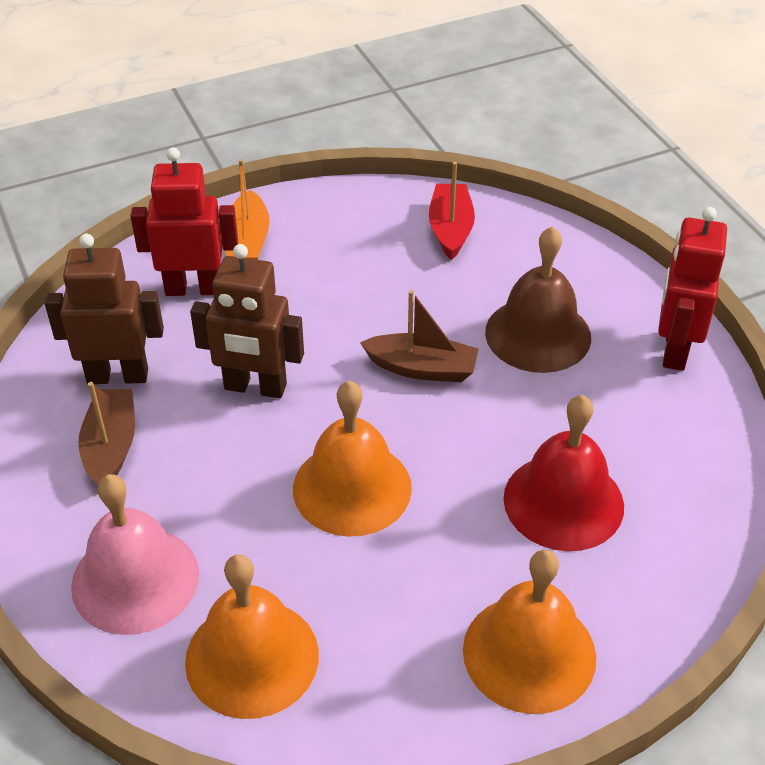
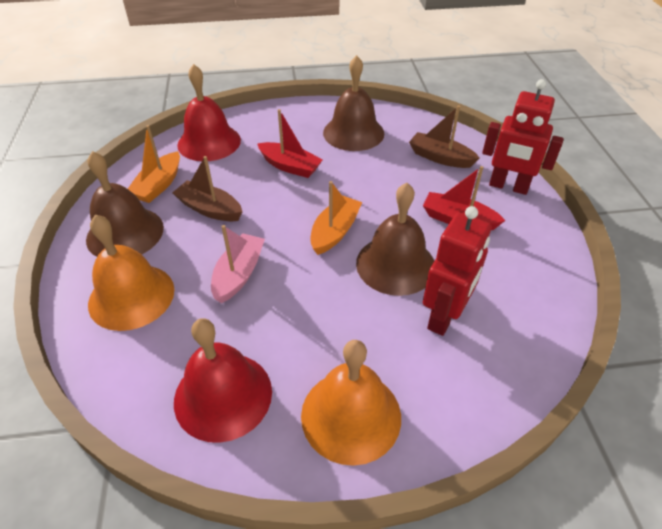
brown bell: 1 -> 3
brown robot: 2 -> 0
orange bell: 3 -> 2
orange boat: 1 -> 2
pink bell: 1 -> 0
pink boat: 0 -> 1
red bell: 1 -> 2
red boat: 1 -> 2

